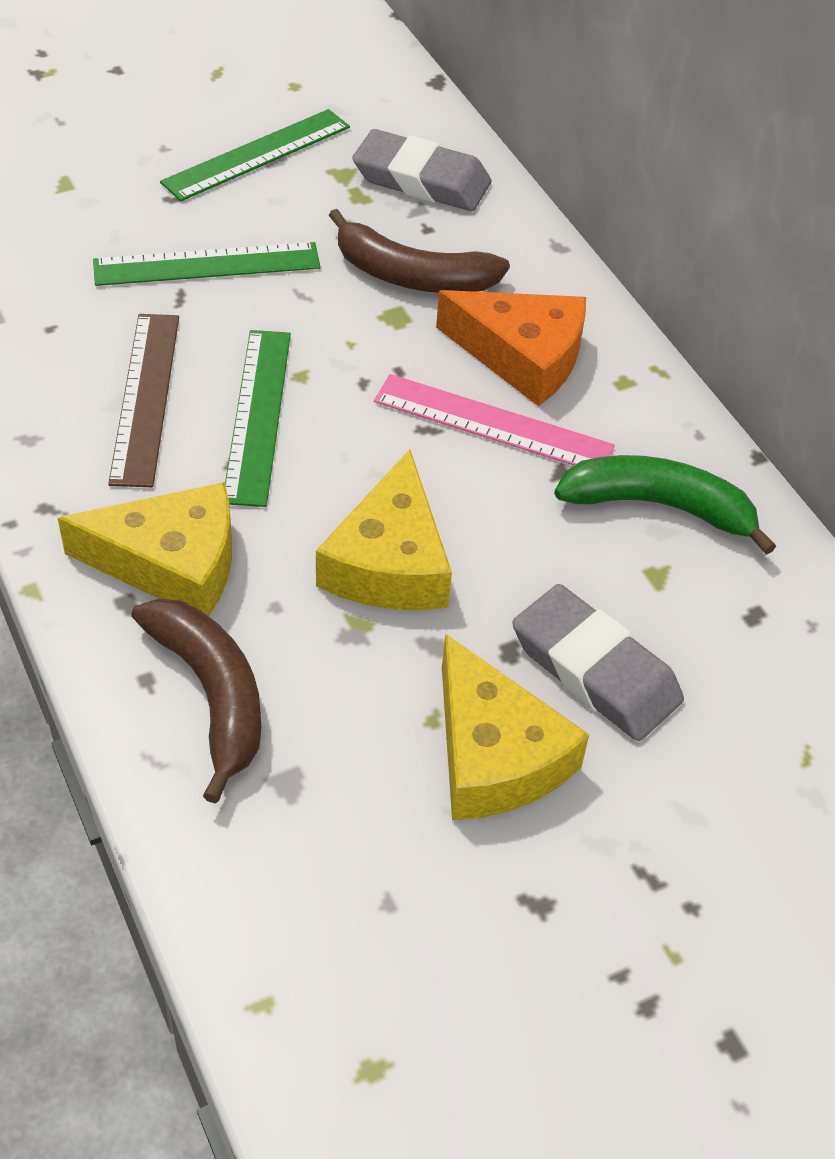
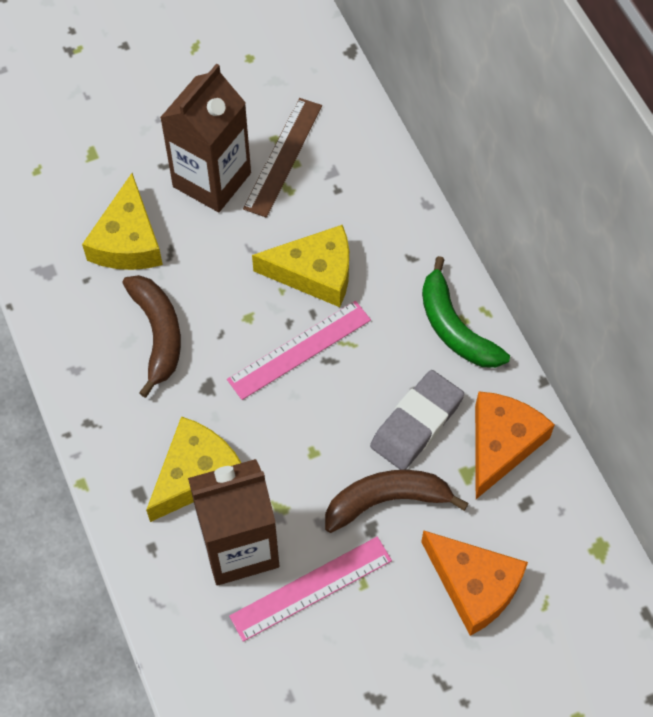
brown carton: 0 -> 2
green ruler: 3 -> 0
grey eraser: 2 -> 1
orange cheese: 1 -> 2
pink ruler: 1 -> 2

